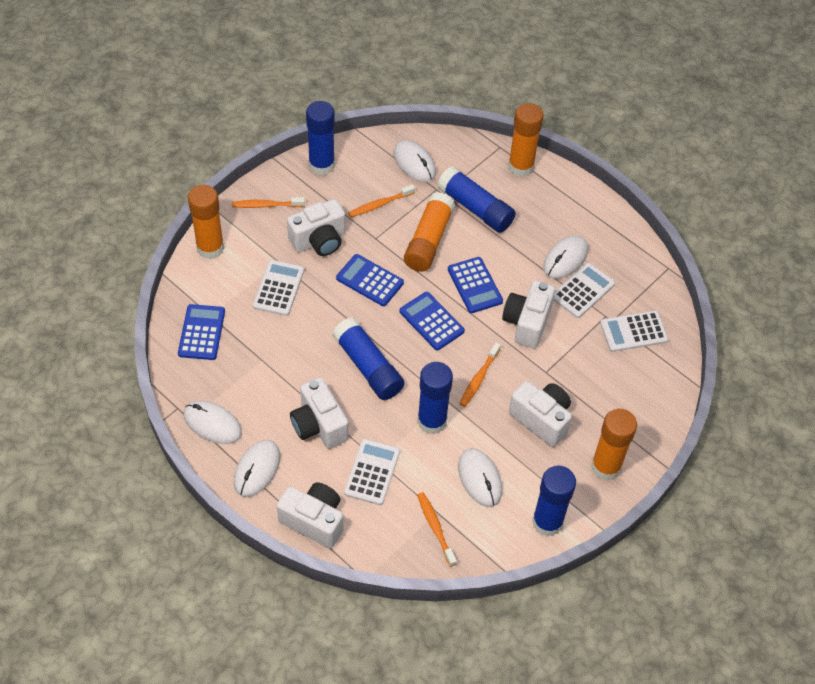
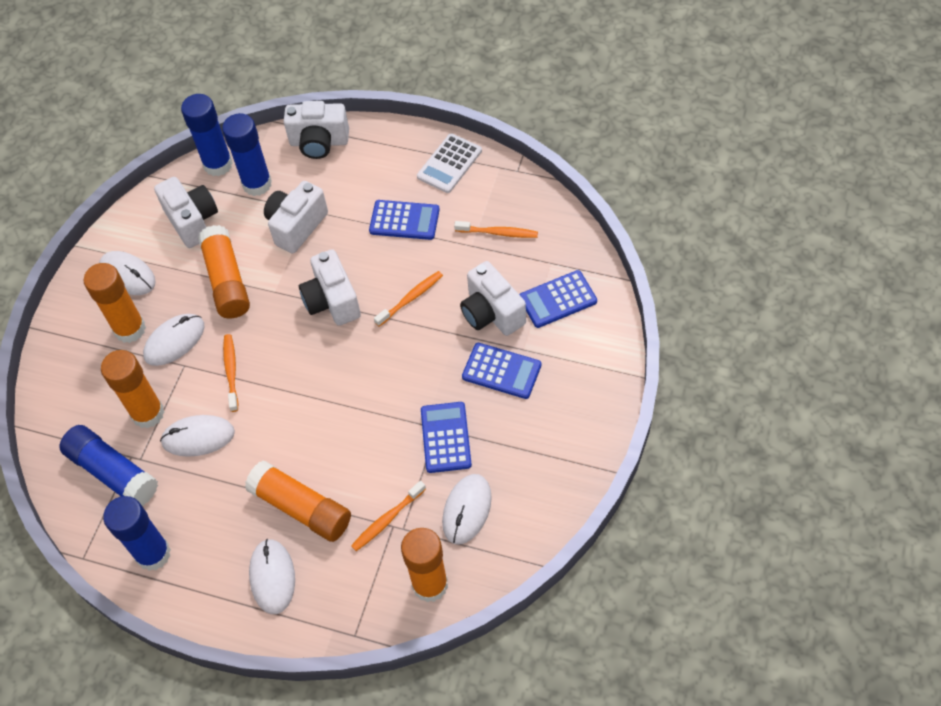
blue glue stick: 5 -> 4
orange glue stick: 4 -> 5
white calculator: 4 -> 1

